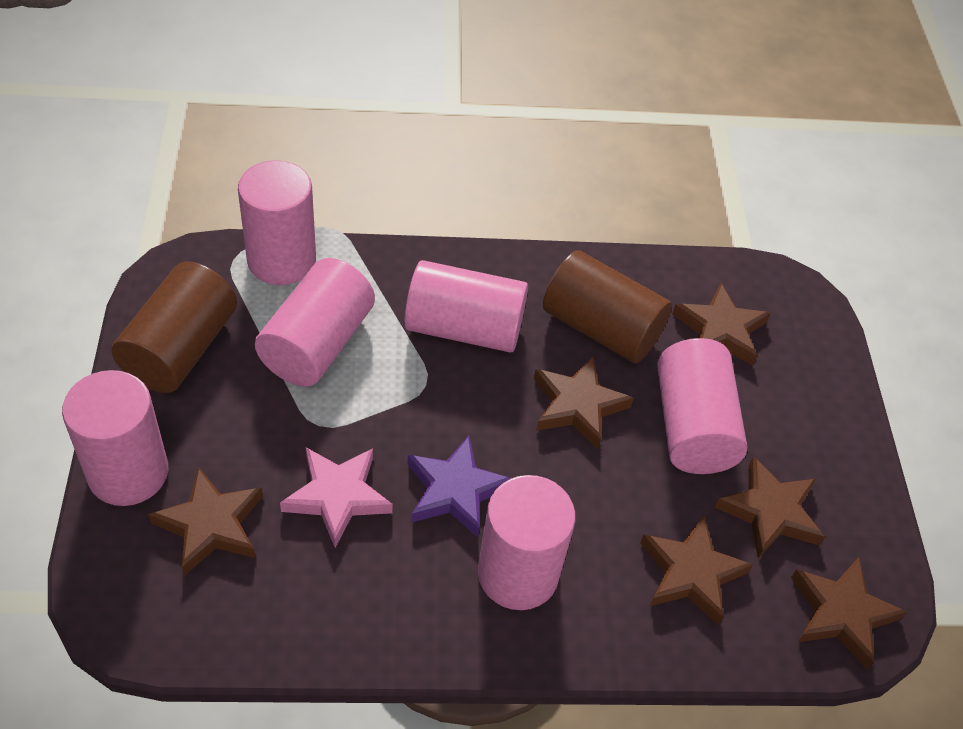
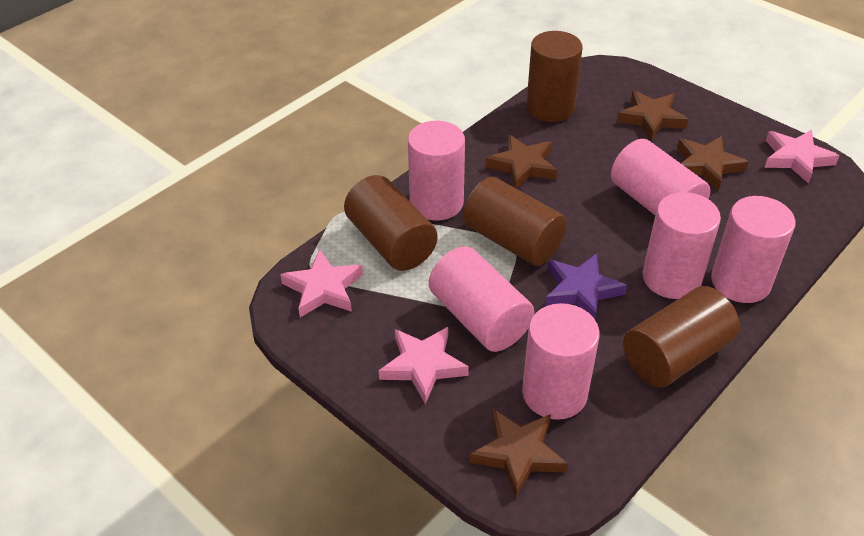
brown cylinder: 2 -> 4
brown star: 6 -> 4
pink star: 1 -> 3

